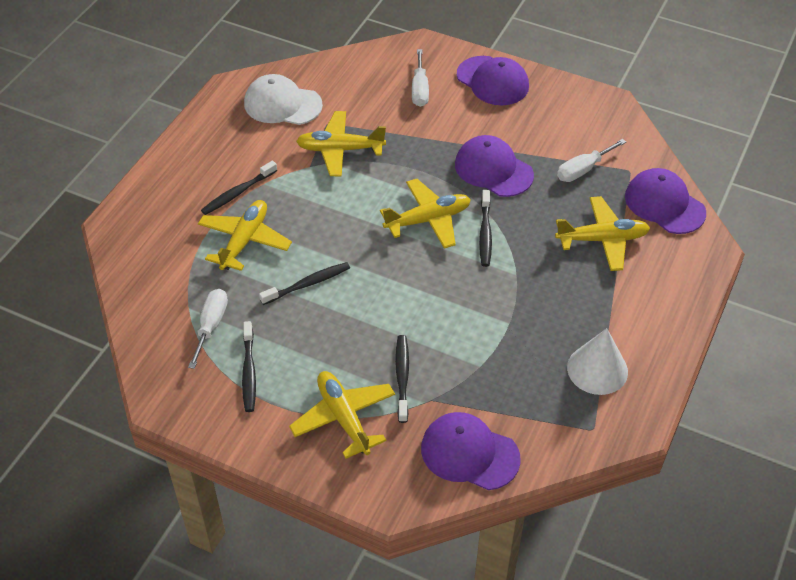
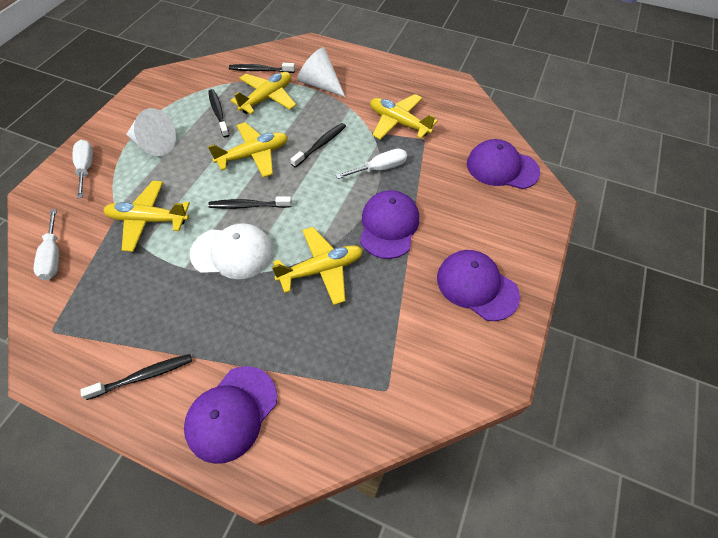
white cone: 1 -> 2

